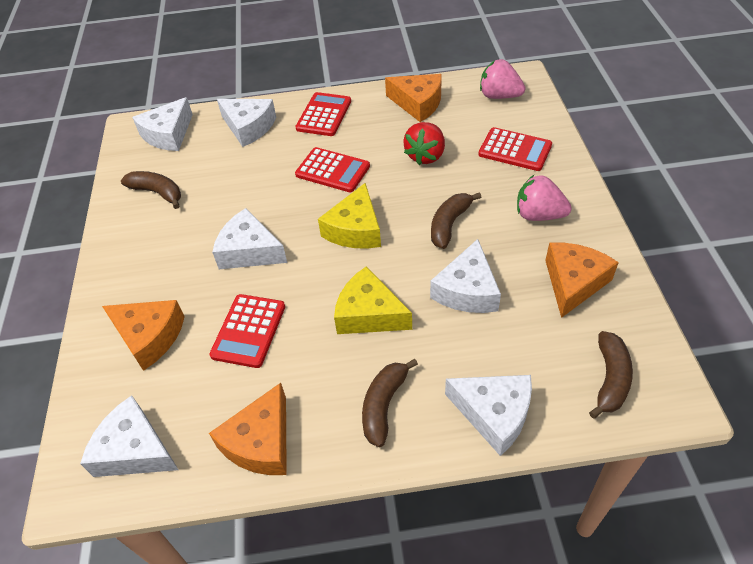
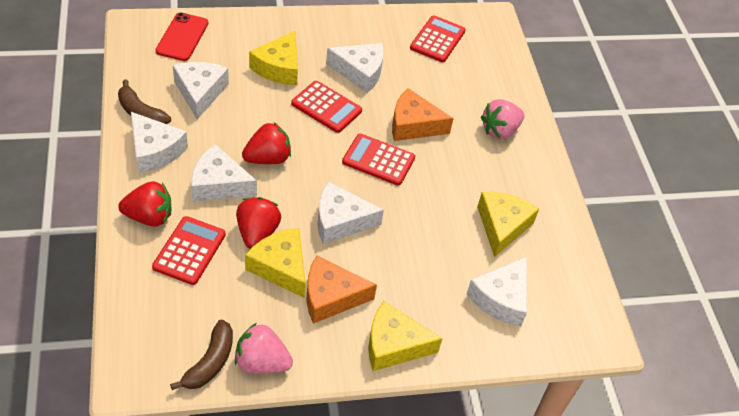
brown banana: 4 -> 2
orange cheese: 4 -> 2
red phone: 0 -> 1
red strawberry: 1 -> 3
yellow cheese: 2 -> 4

